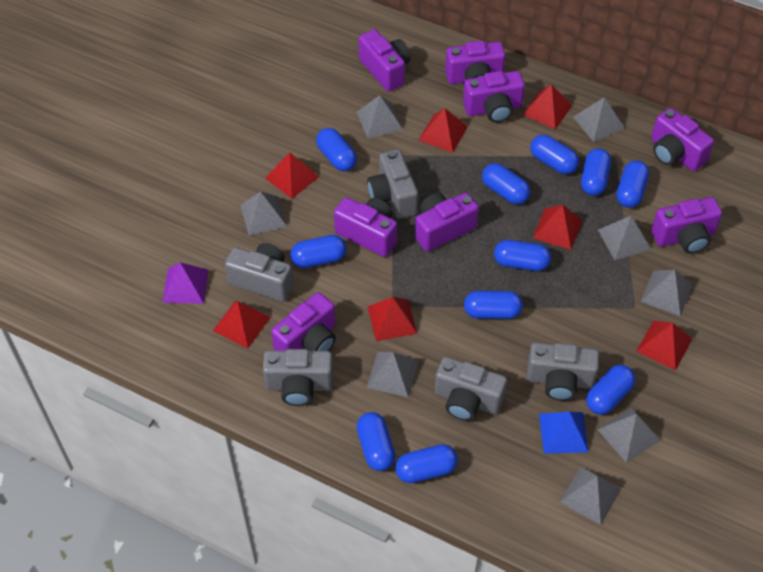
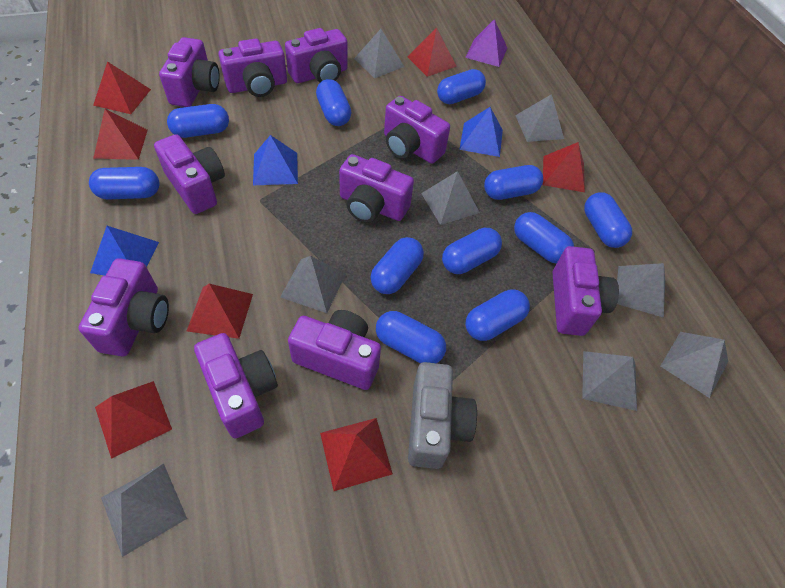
blue pyramid: 1 -> 3
grey camera: 5 -> 1
purple camera: 8 -> 10

